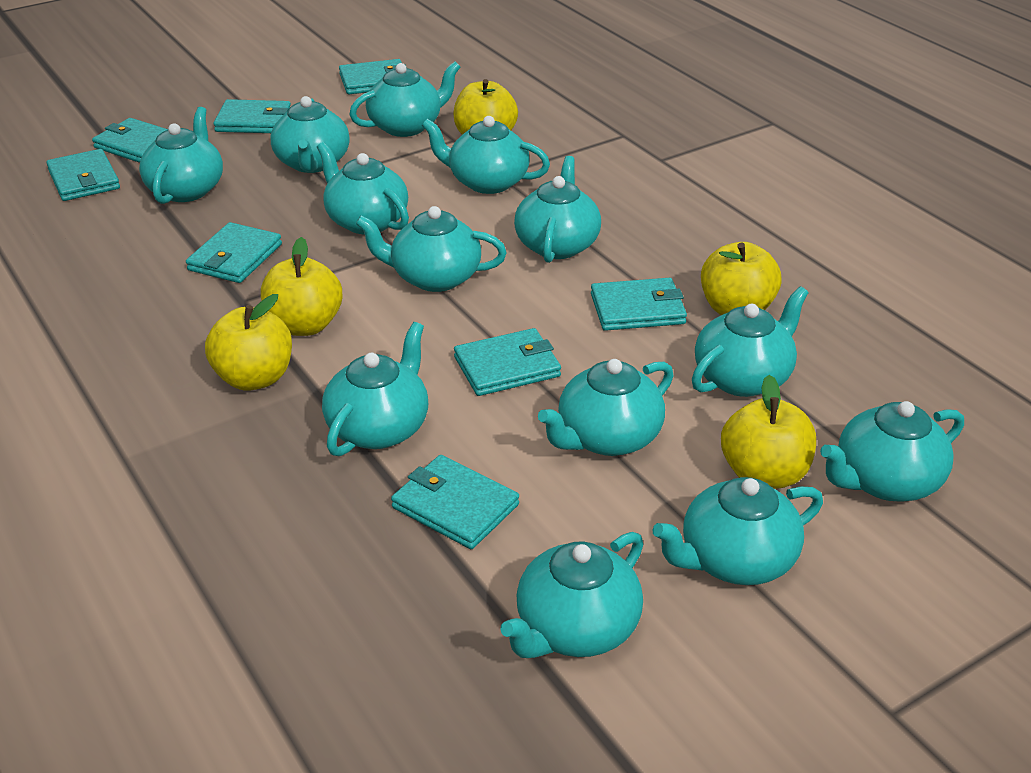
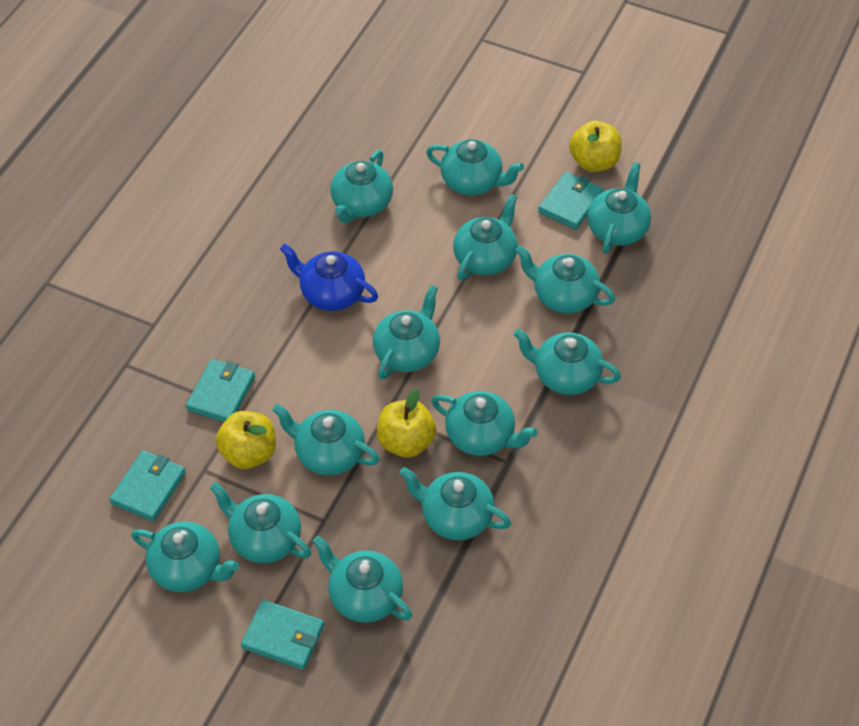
blue teapot: 0 -> 1
turquoise wallet: 8 -> 4
yellow apple: 5 -> 3

